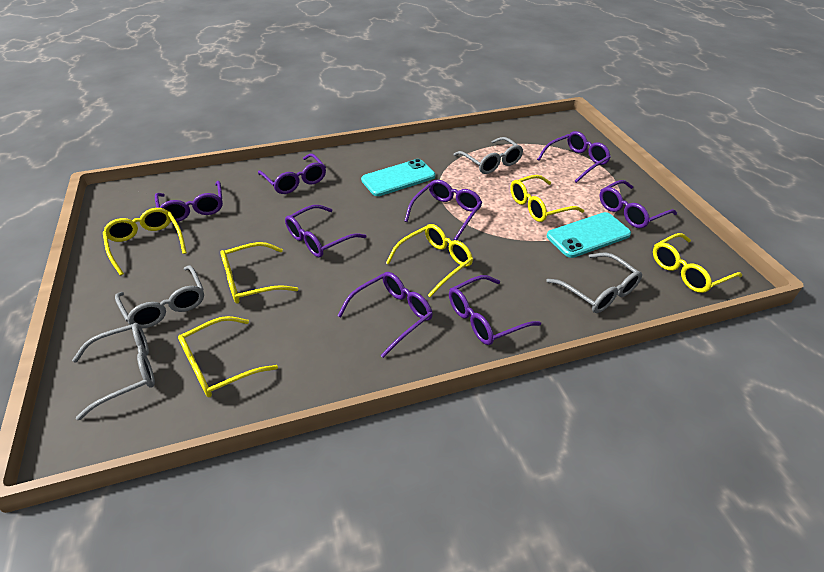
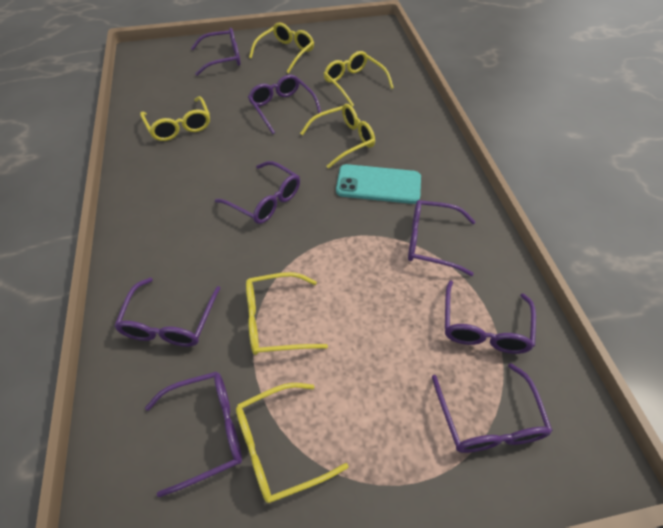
grey glasses: 4 -> 0
turquoise phone: 2 -> 1

